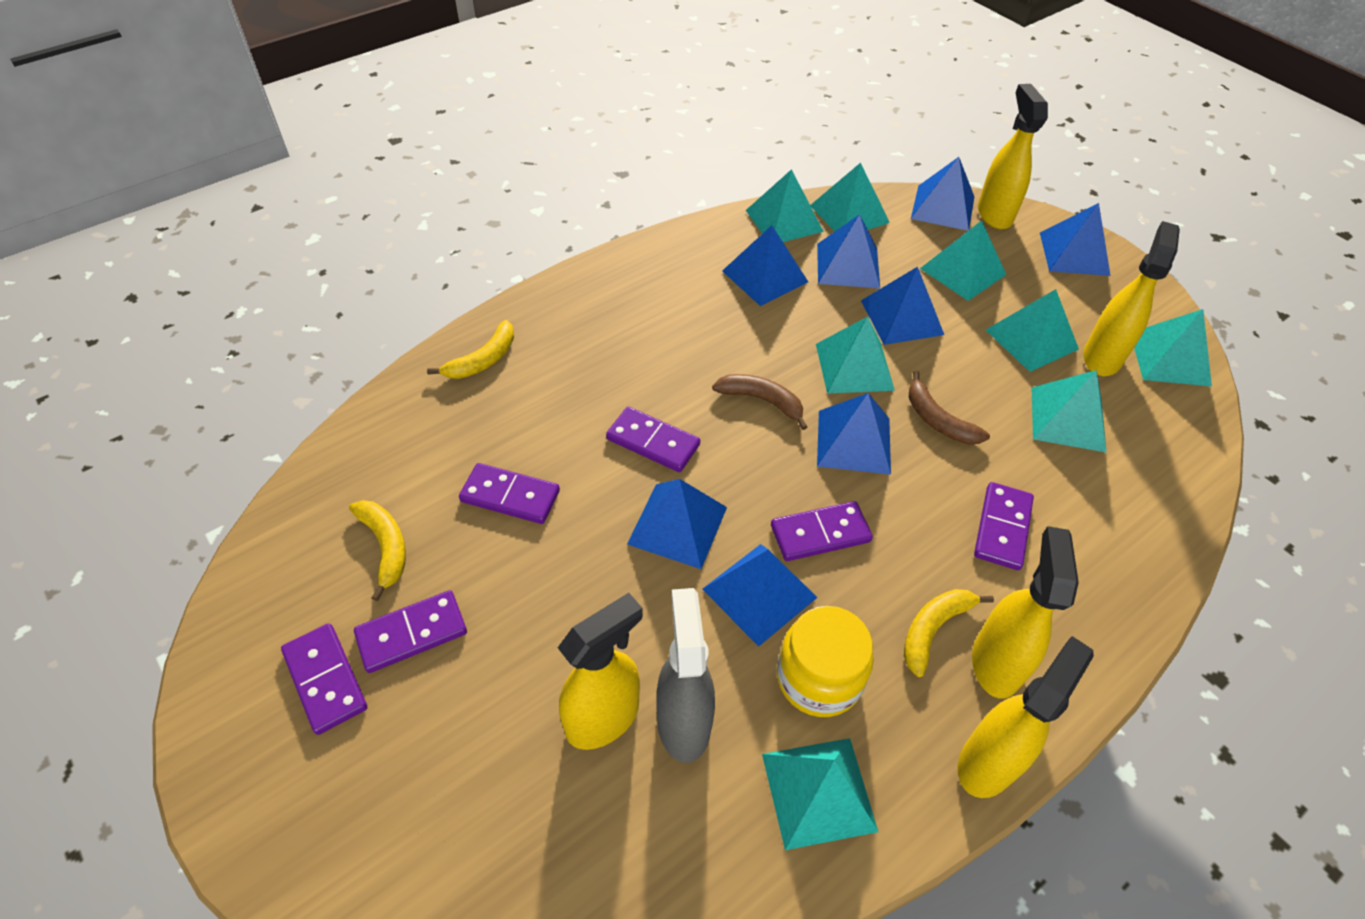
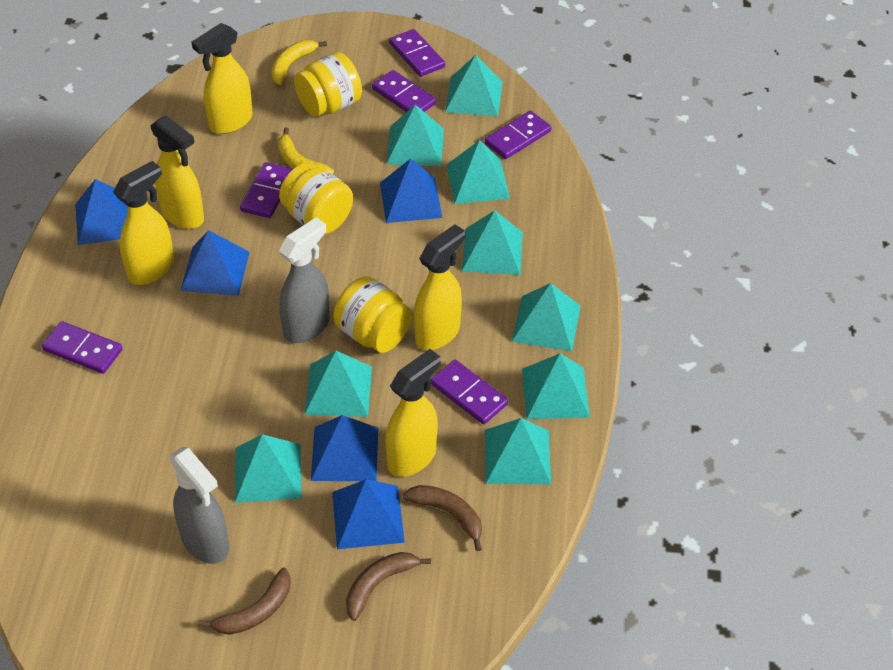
blue pyramid: 8 -> 5
brown banana: 2 -> 3
grey spray bottle: 1 -> 2
turquoise pyramid: 8 -> 9
yellow banana: 3 -> 2
yellow jar: 1 -> 3

